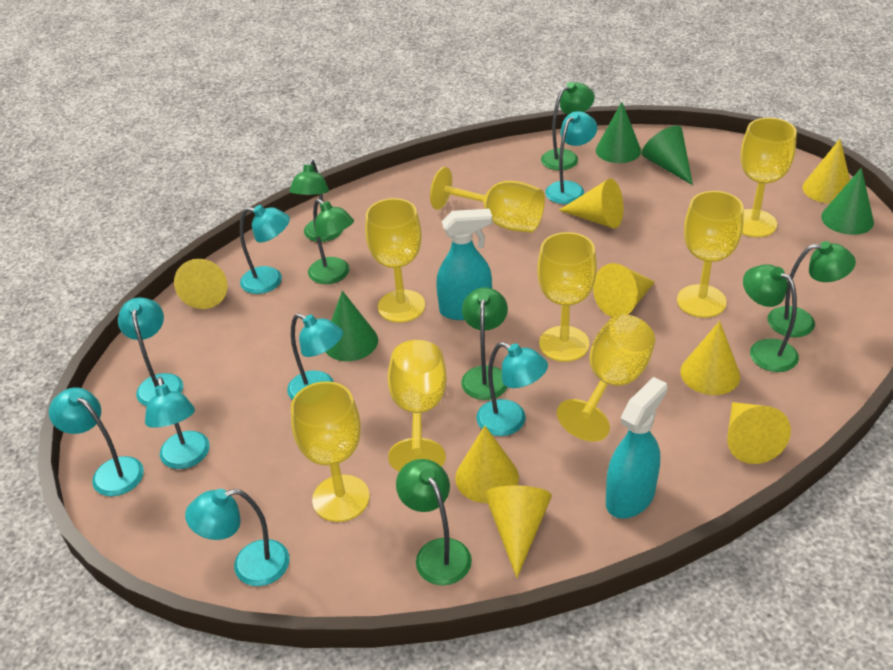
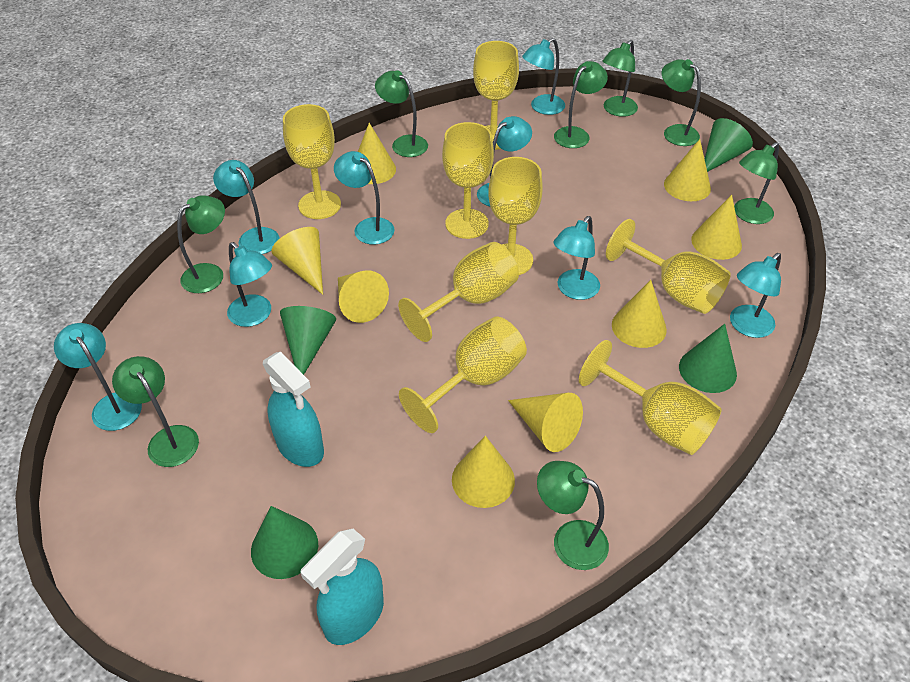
green lamp: 7 -> 8

